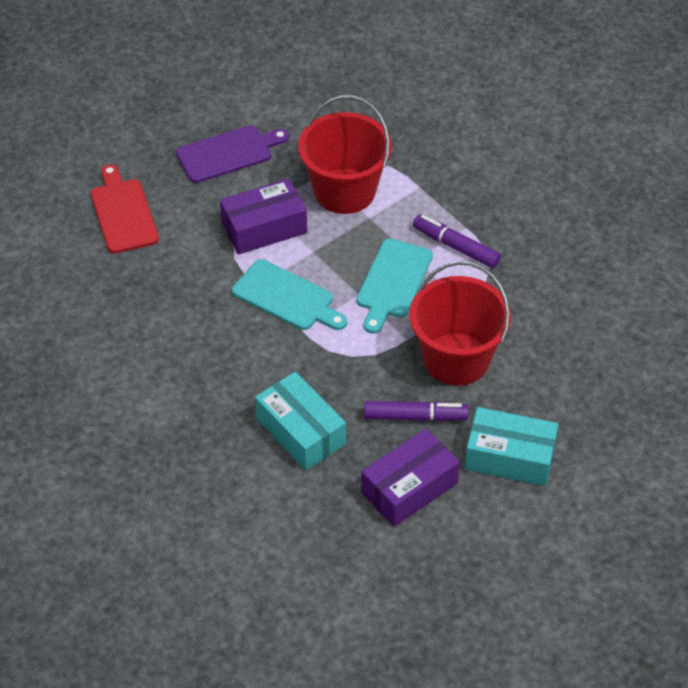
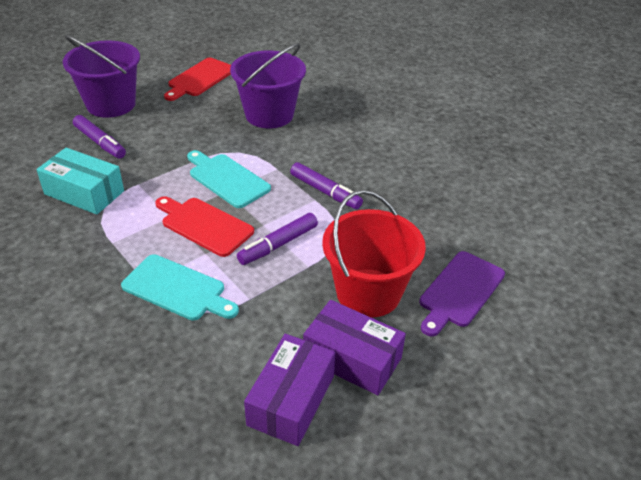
purple bucket: 0 -> 2
purple marker: 2 -> 3
red bucket: 2 -> 1
red cutting board: 1 -> 2
turquoise box: 2 -> 1

